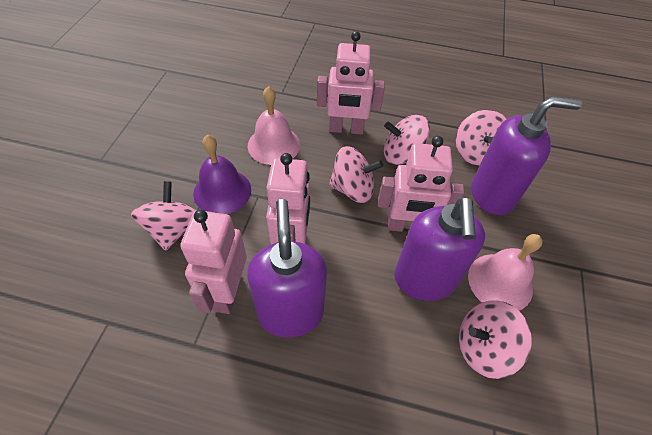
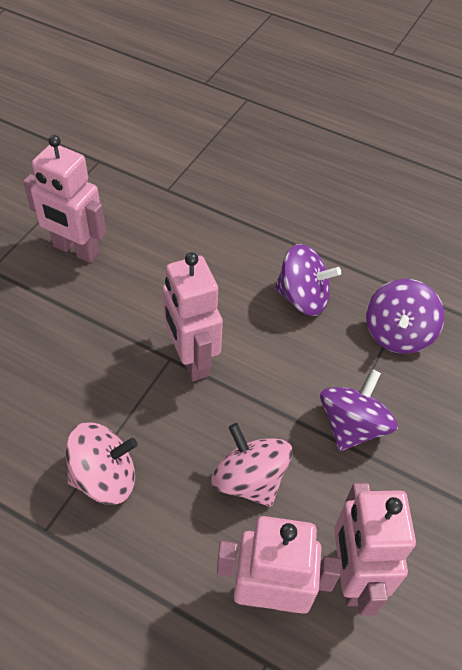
pink bell: 2 -> 0
pink spinning top: 5 -> 2
purple bell: 1 -> 0
purple soap dispenser: 3 -> 0
purple spinning top: 0 -> 3

